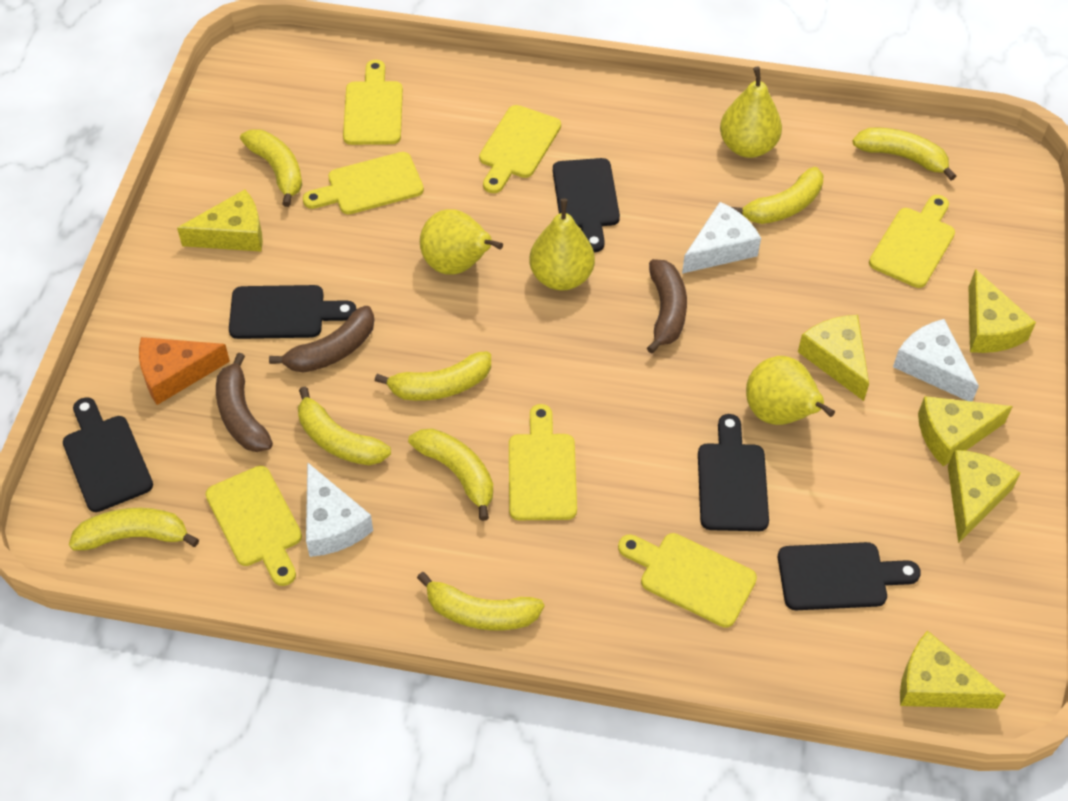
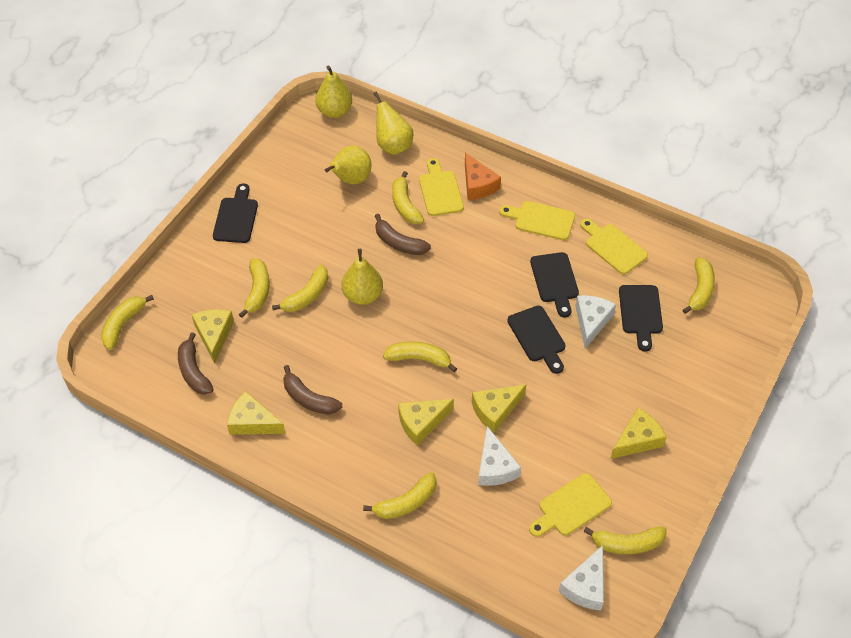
black cutting board: 5 -> 4
yellow cheese: 6 -> 5
yellow cutting board: 7 -> 4

